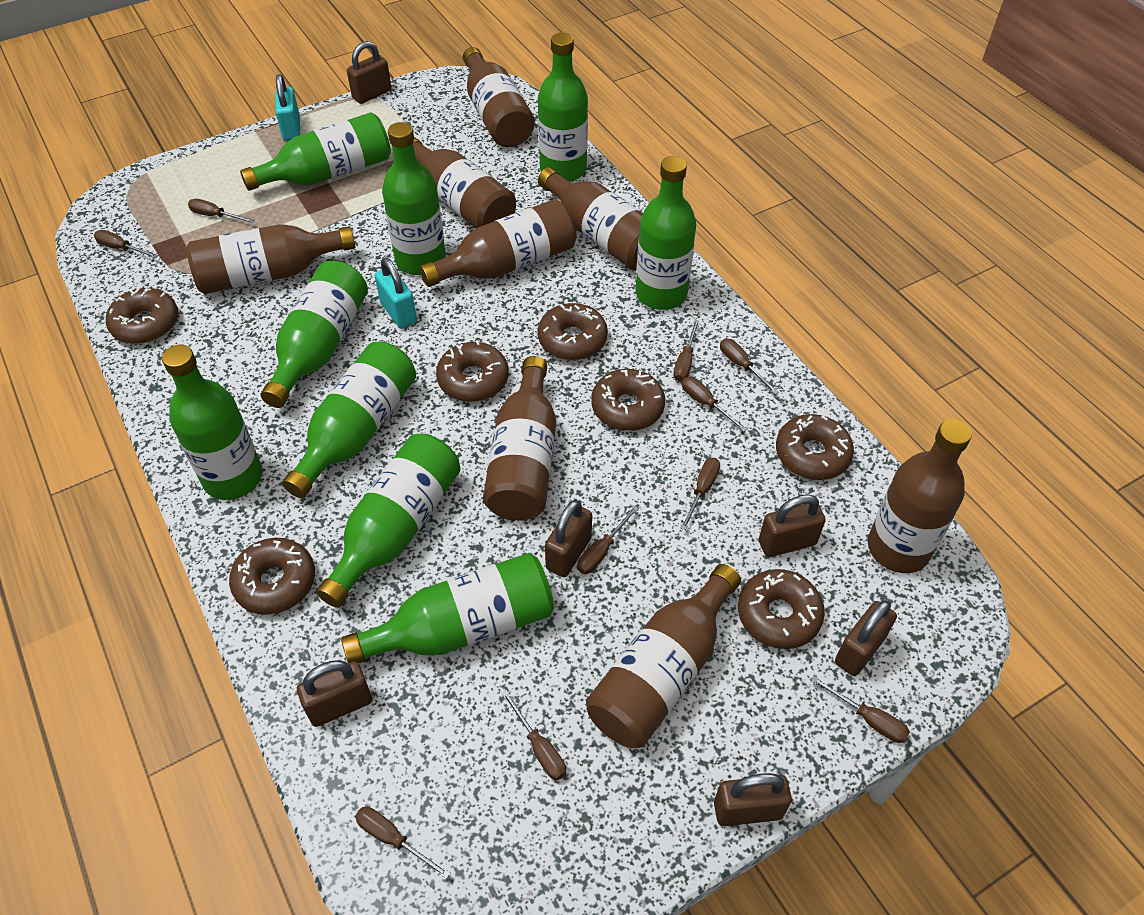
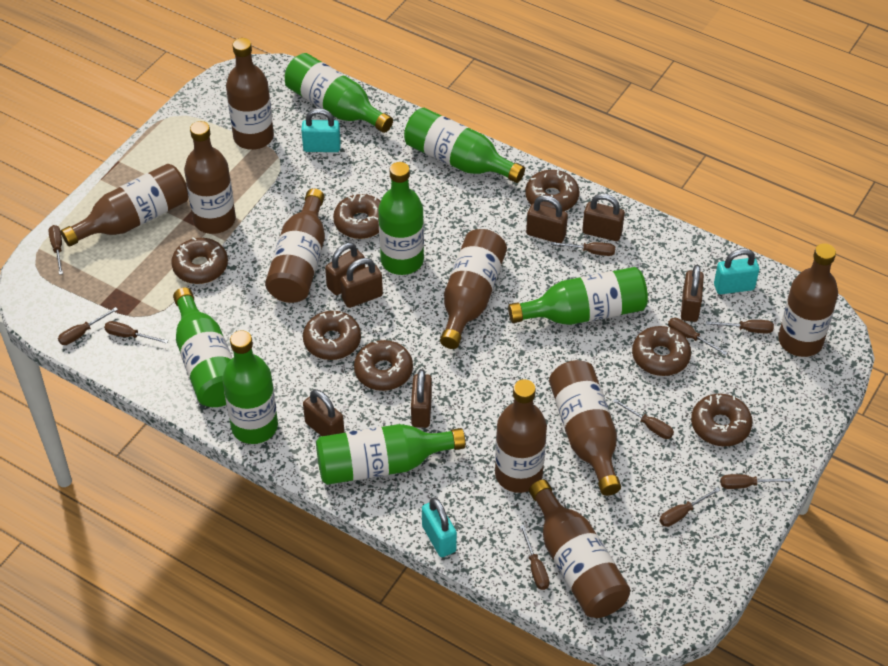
brown bottle: 8 -> 9
brown padlock: 6 -> 7
green bottle: 9 -> 7
turquoise padlock: 2 -> 3

